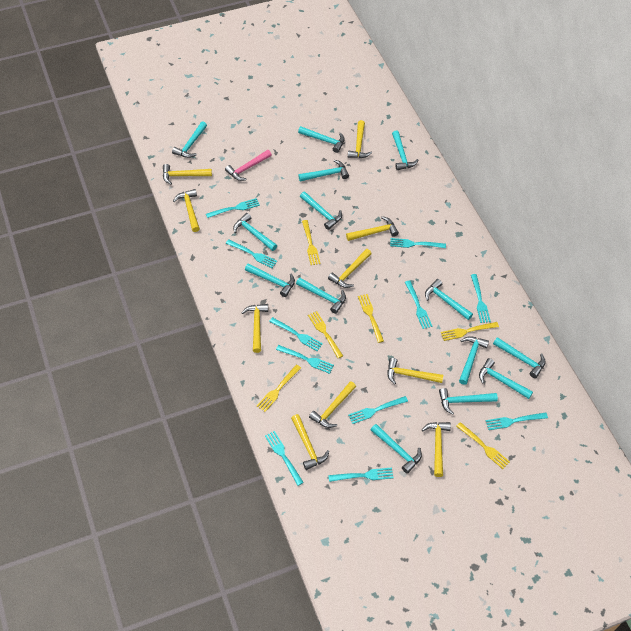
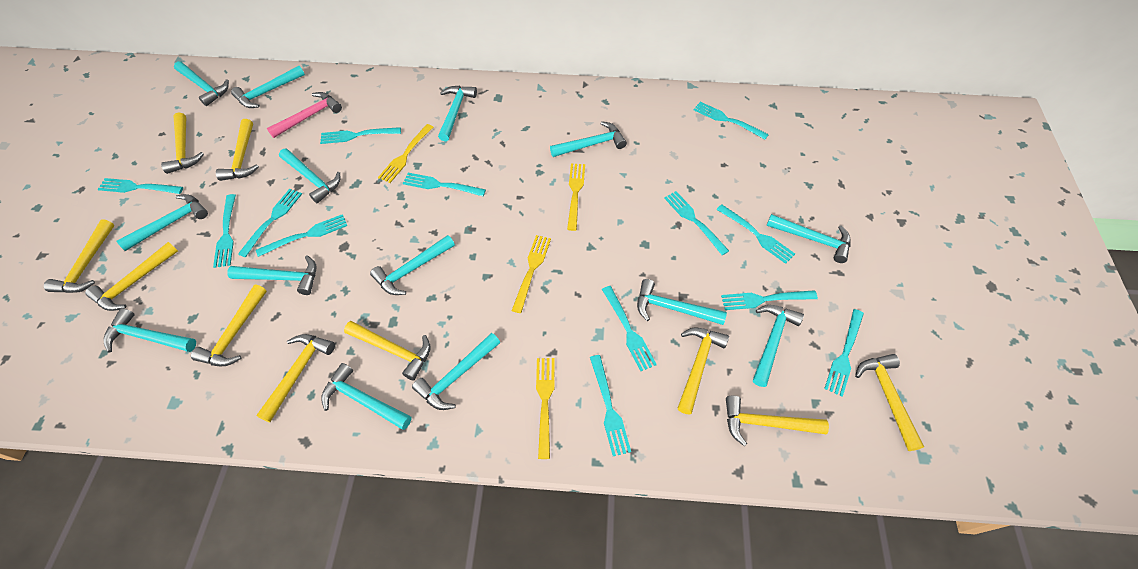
turquoise fork: 11 -> 13
yellow fork: 6 -> 4

